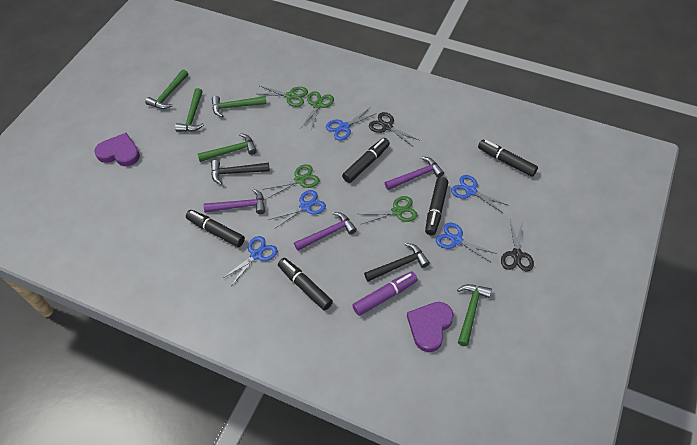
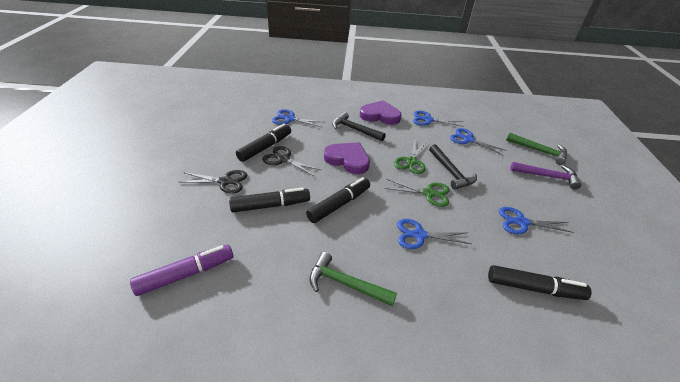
black marker: 5 -> 4
green hammer: 5 -> 2
green scissors: 4 -> 2
purple hammer: 3 -> 1

